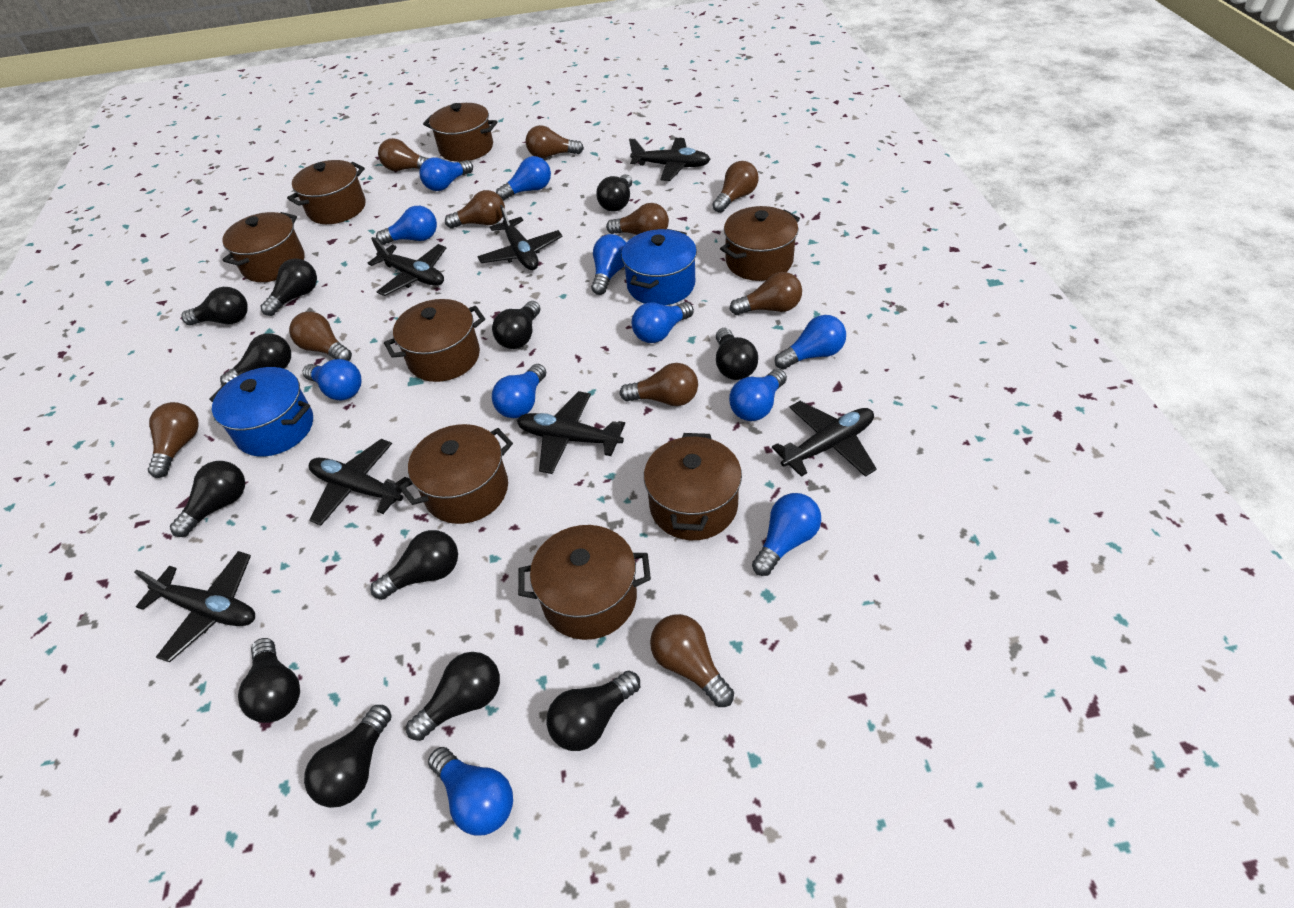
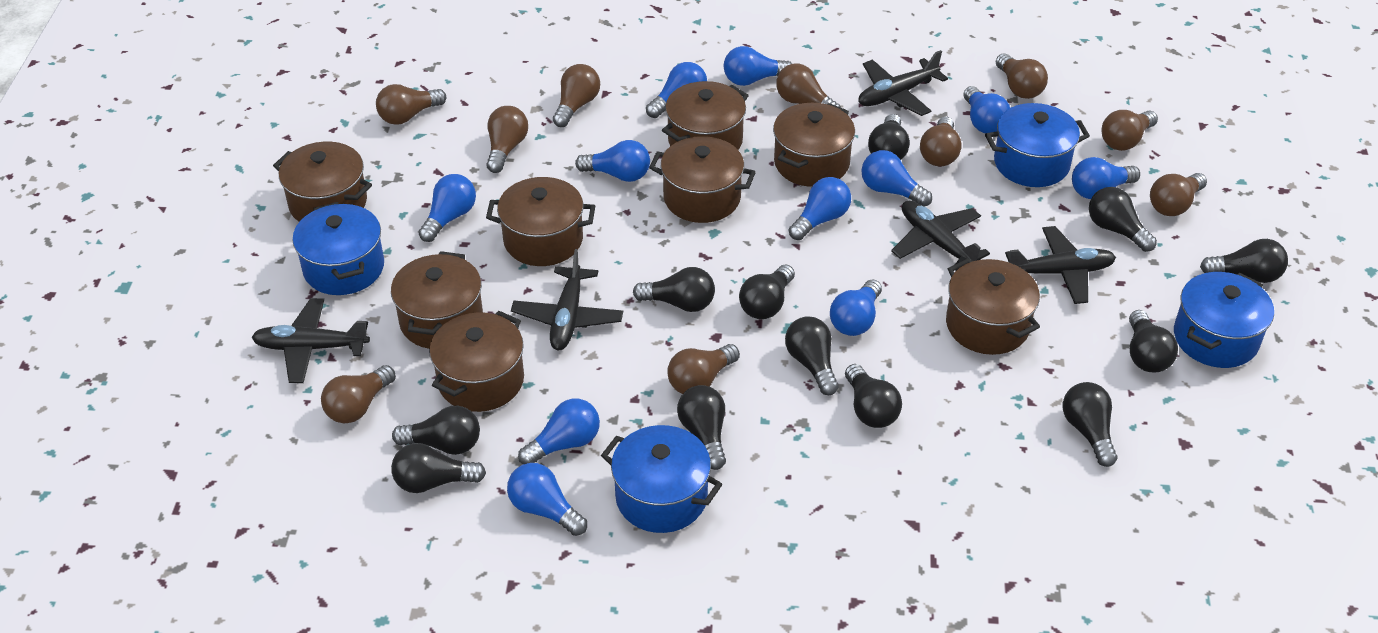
black plane: 7 -> 5
blue pot: 2 -> 4

